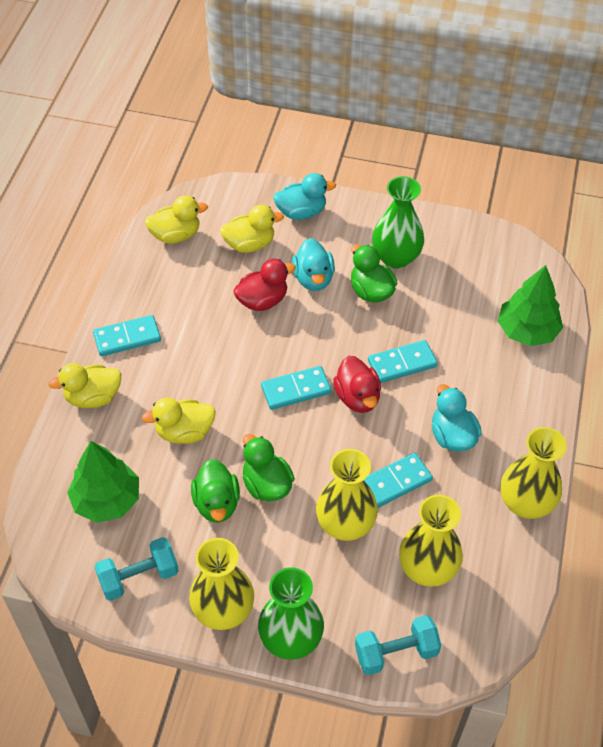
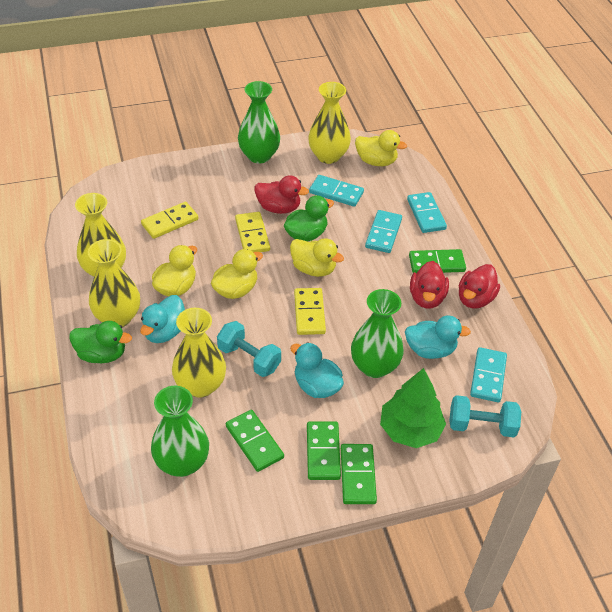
green domino: 0 -> 4
green duck: 3 -> 2
green tree: 2 -> 1
green vase: 2 -> 3
red duck: 2 -> 3
yellow domino: 0 -> 3

